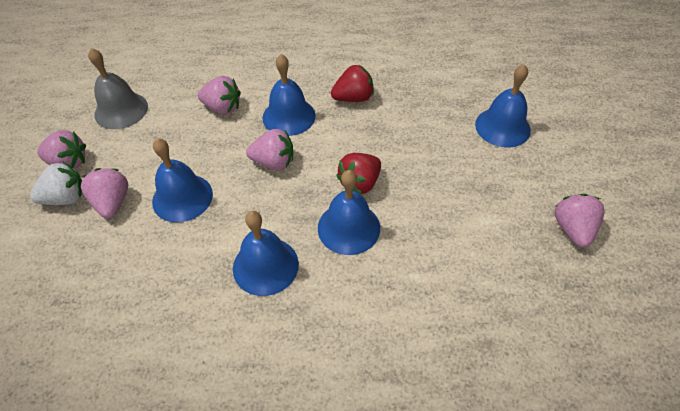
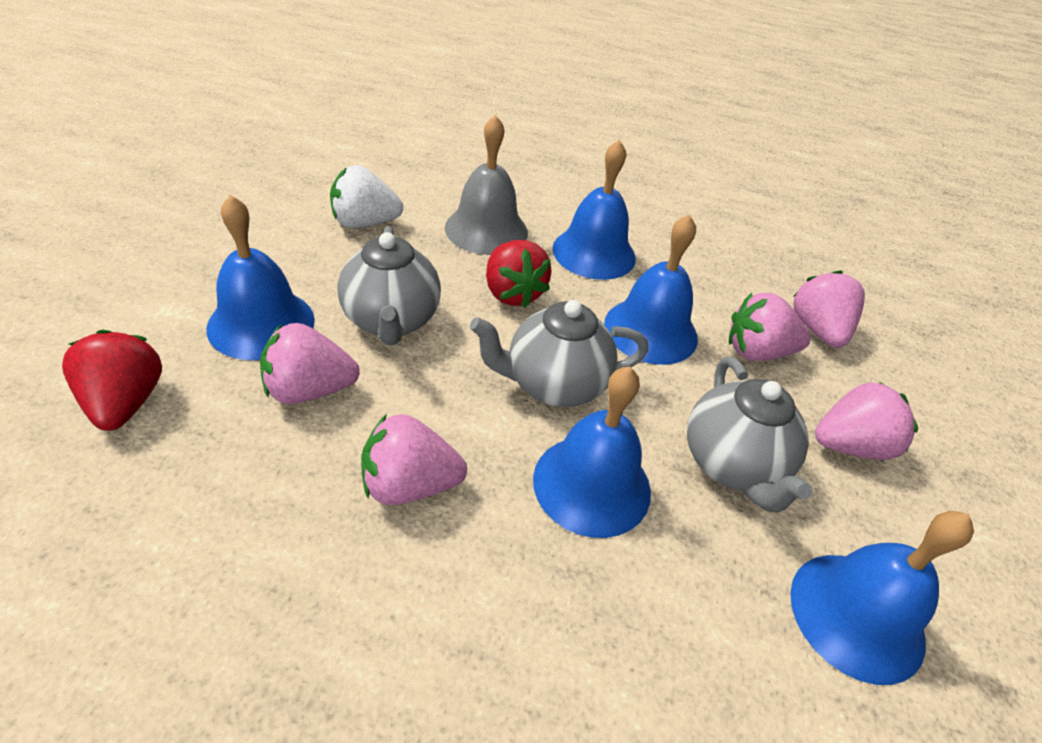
grey teapot: 0 -> 3

